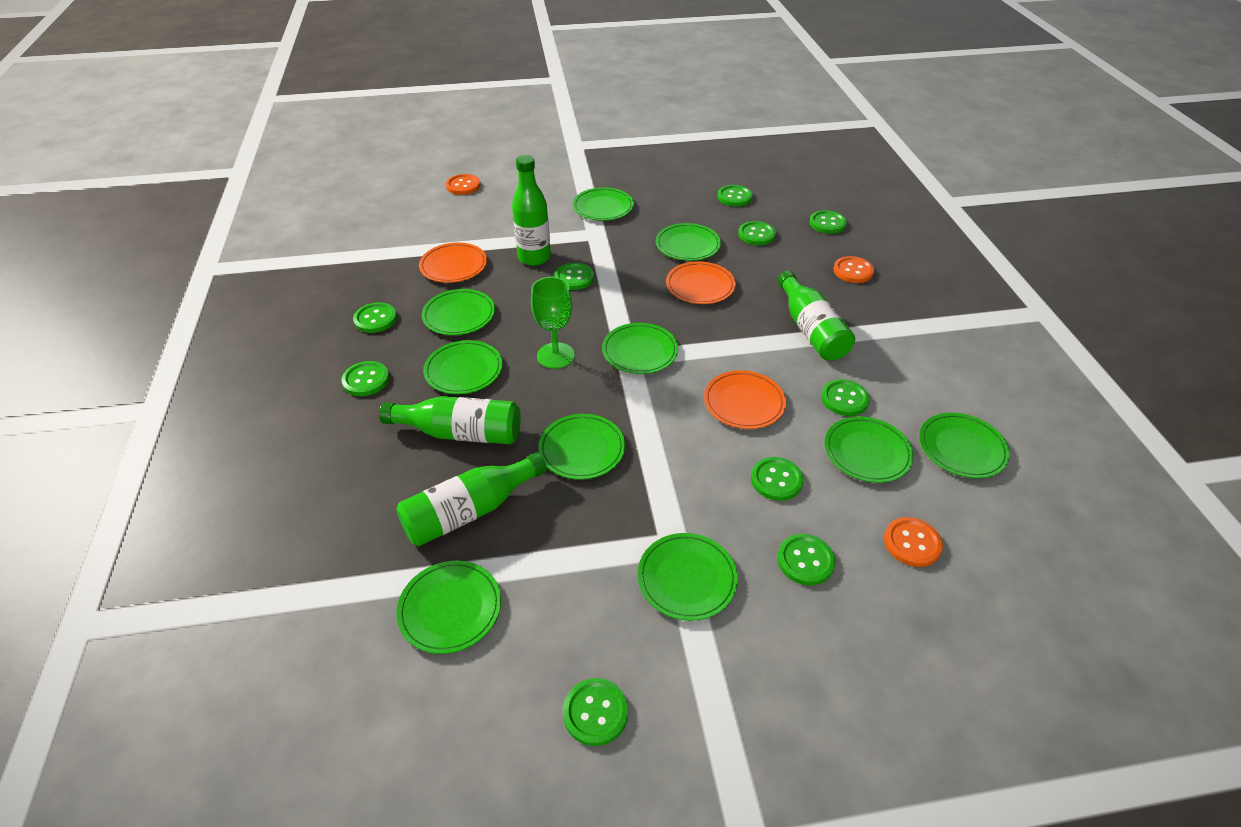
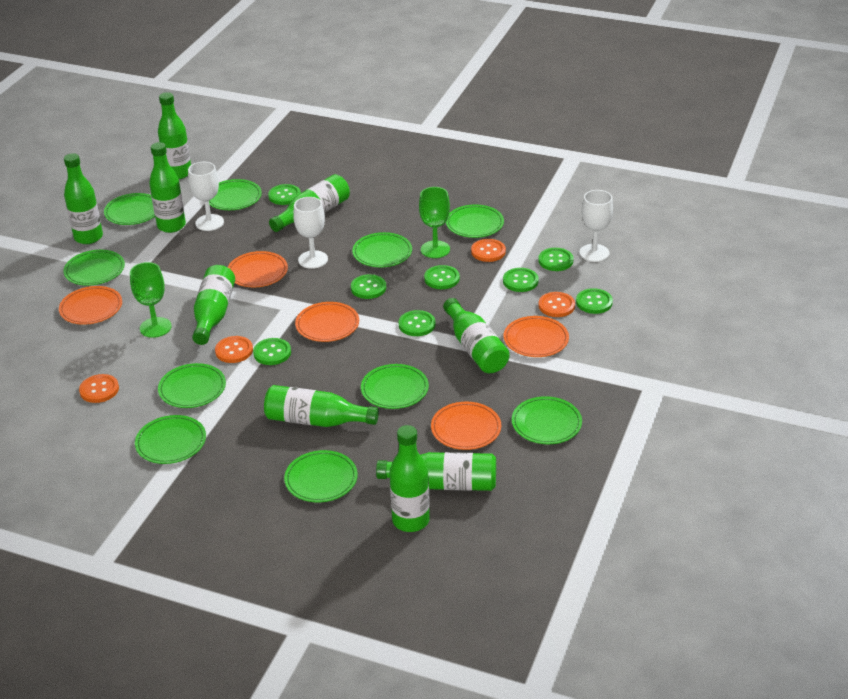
green bottle: 4 -> 9
green button: 10 -> 8
green goblet: 1 -> 2
orange button: 3 -> 4
orange plate: 3 -> 5
white goblet: 0 -> 3

